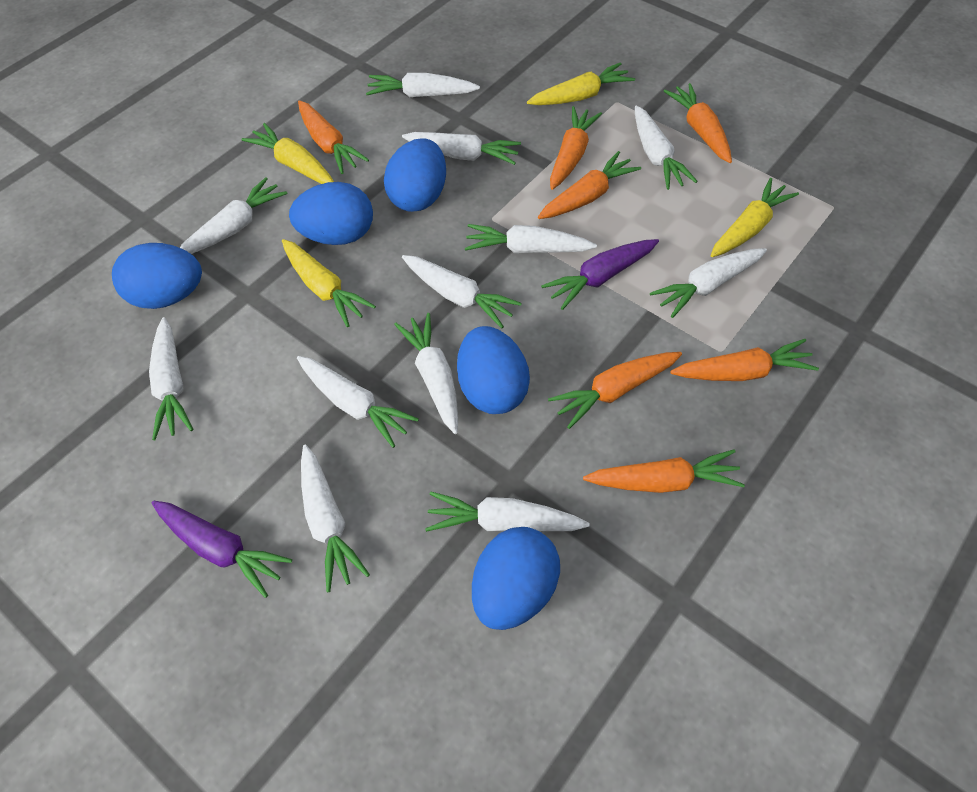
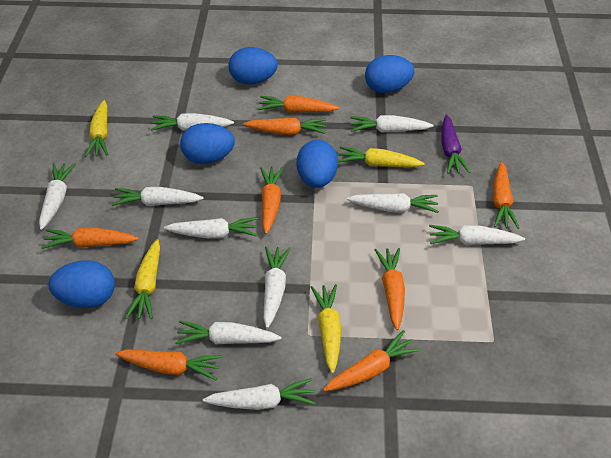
orange carrot: 7 -> 8
purple carrot: 2 -> 1
white carrot: 12 -> 10

